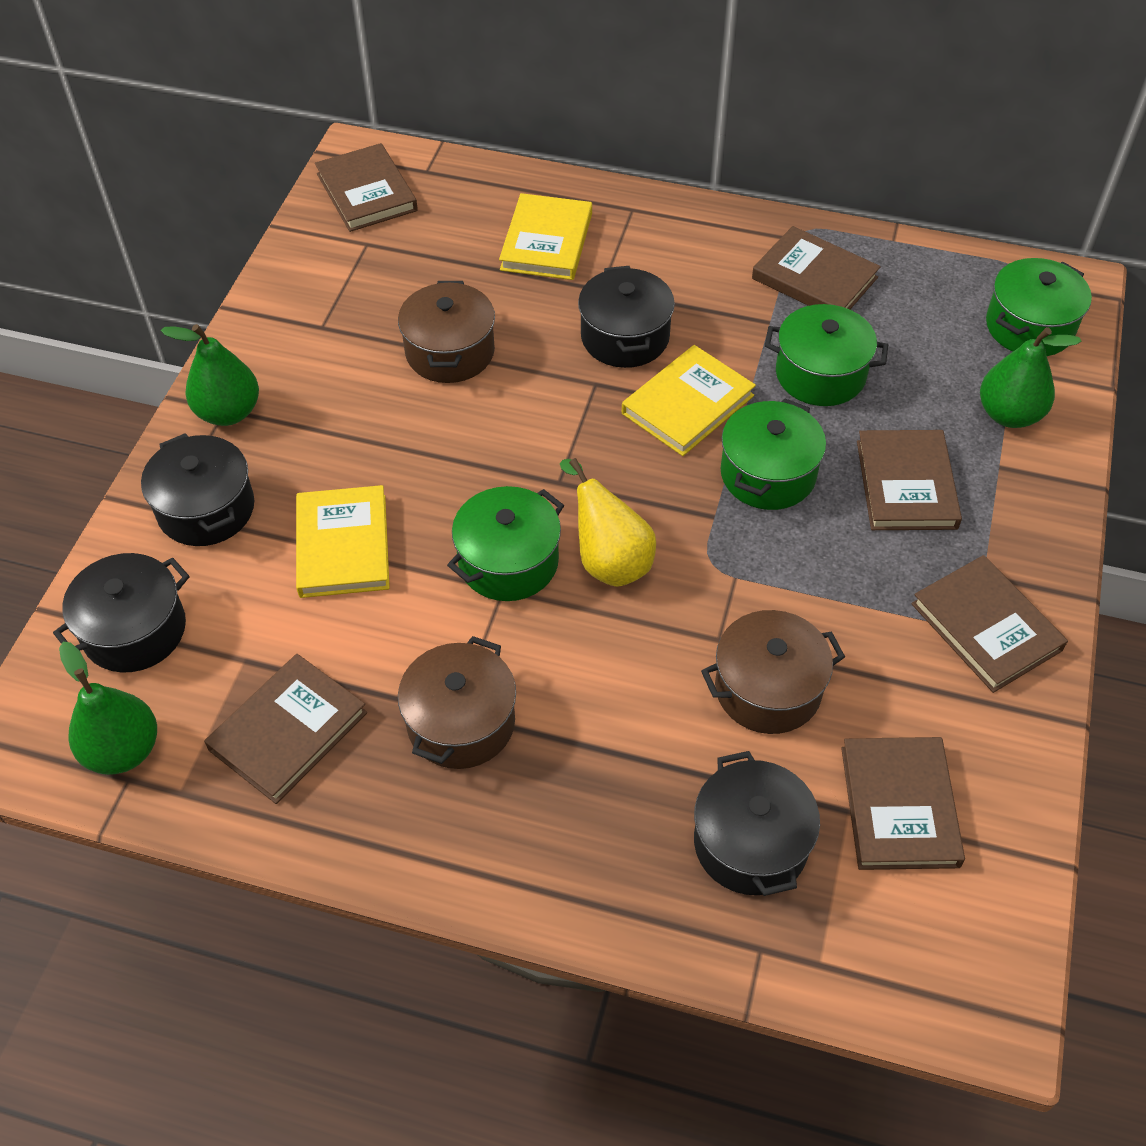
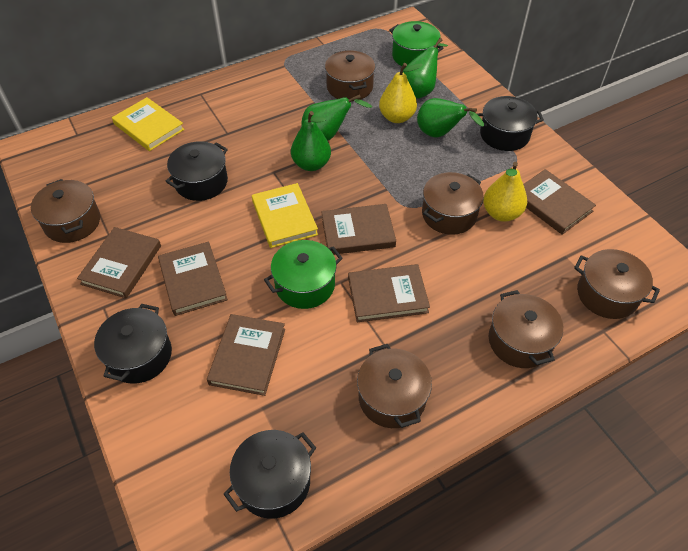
brown pot: 3 -> 6
green pear: 3 -> 4
green pot: 4 -> 2
yellow book: 3 -> 2
yellow pear: 1 -> 2

